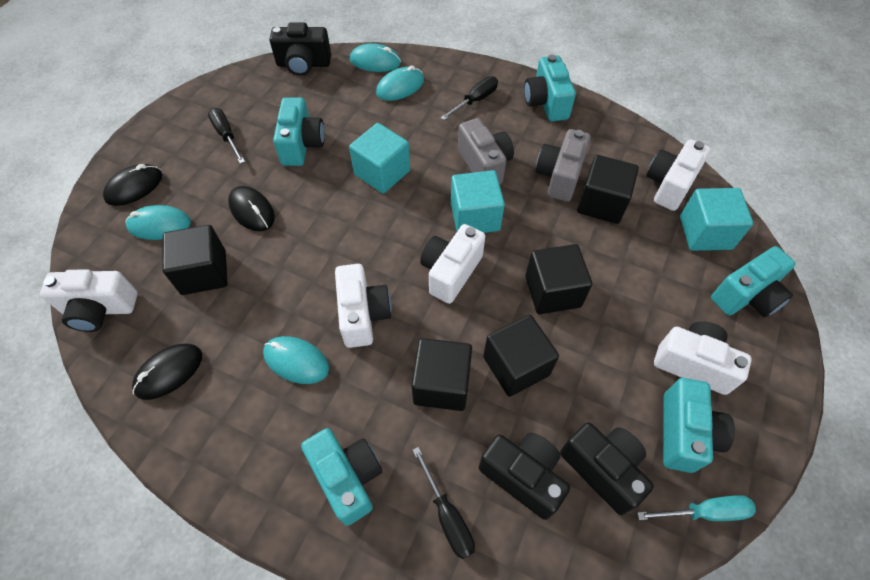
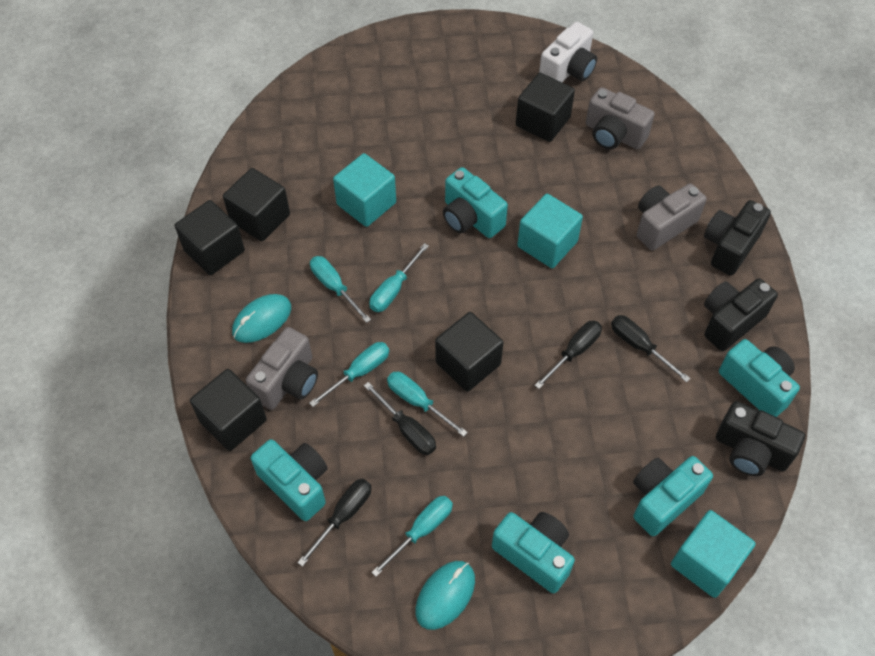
black mouse: 3 -> 0
black screwdriver: 3 -> 4
grey camera: 2 -> 3
turquoise mouse: 4 -> 2
turquoise screwdriver: 1 -> 5
white camera: 5 -> 1

